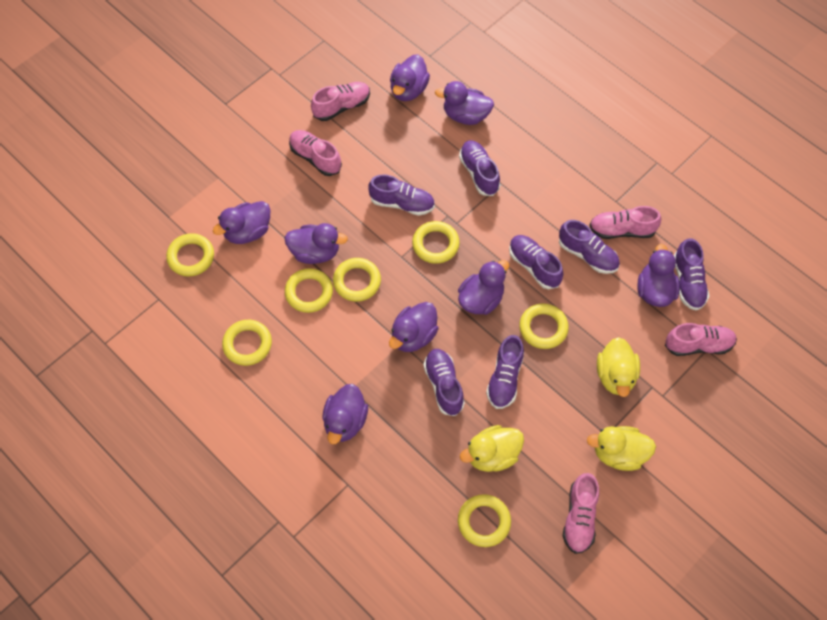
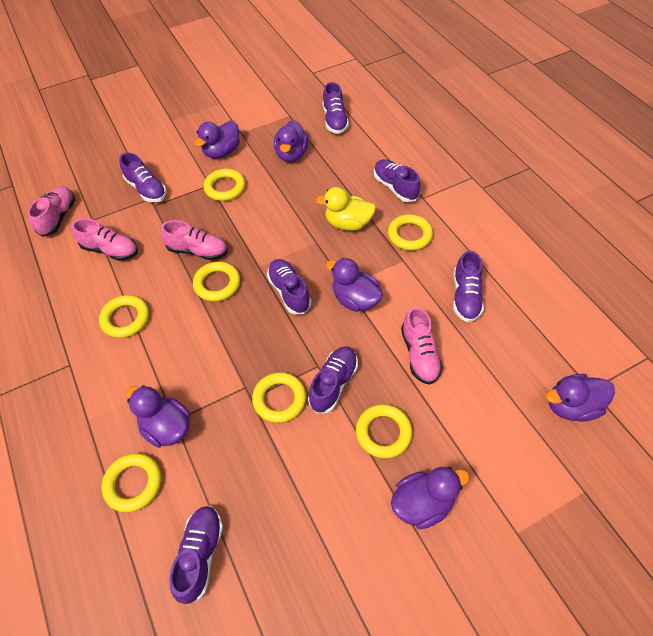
pink shoe: 5 -> 4
purple duck: 8 -> 6
yellow duck: 3 -> 1

